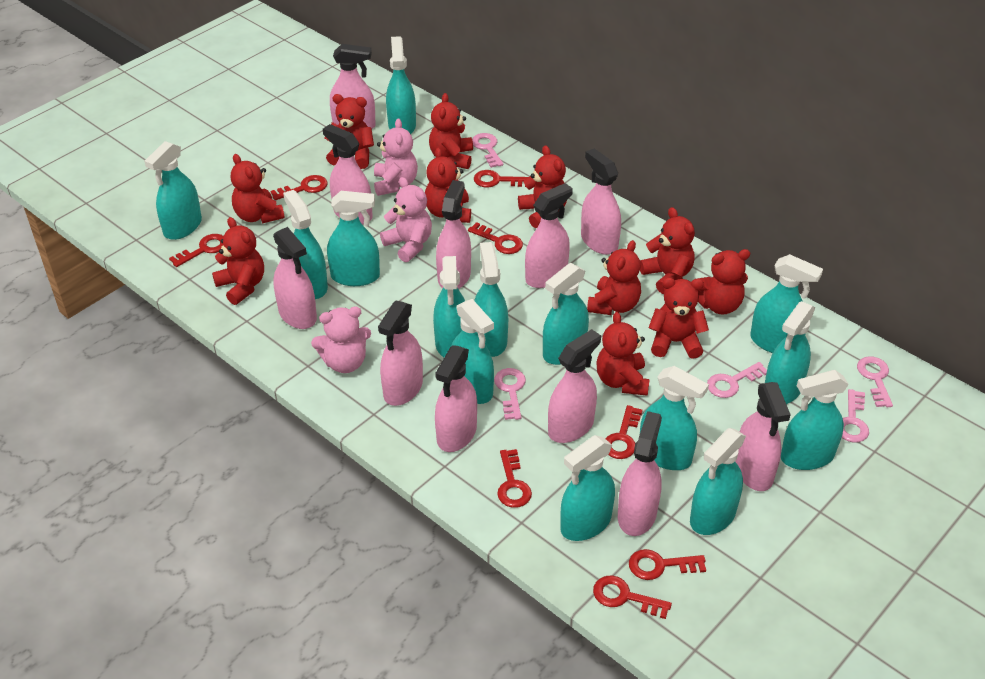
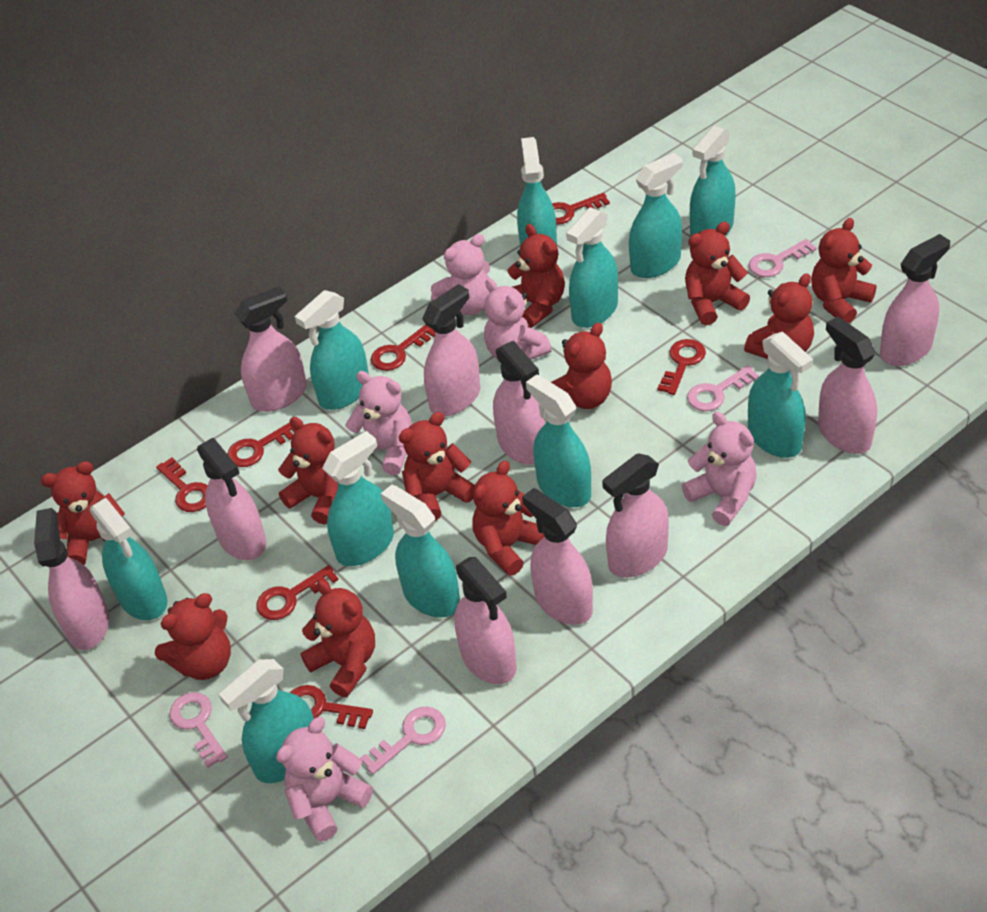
pink key: 5 -> 4
pink spray bottle: 11 -> 10
pink teddy bear: 3 -> 5
red key: 8 -> 7
turquoise spray bottle: 14 -> 11

